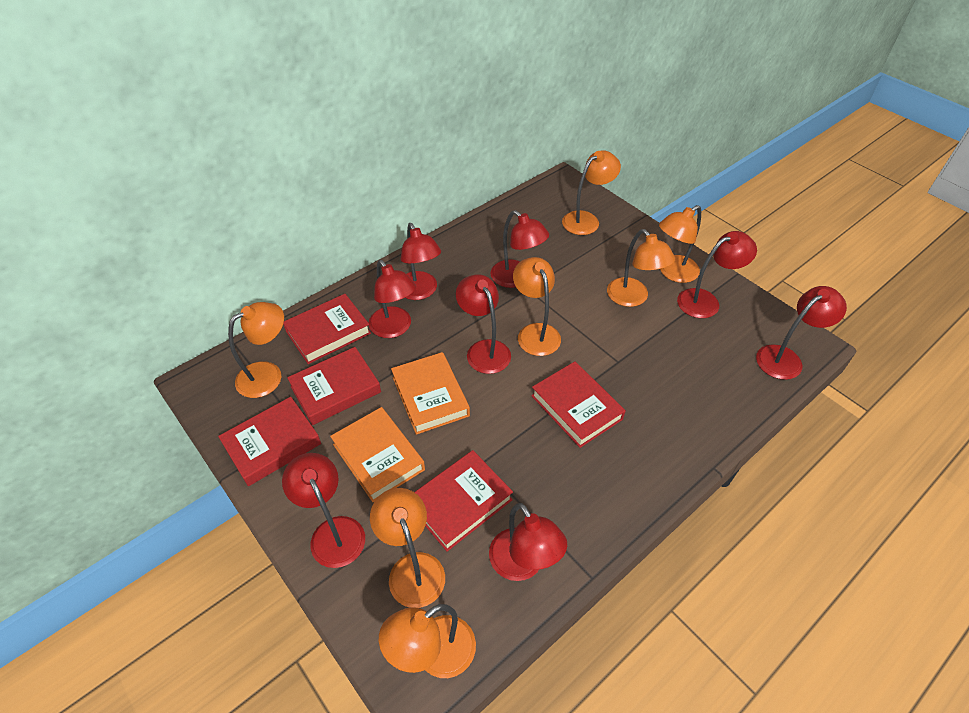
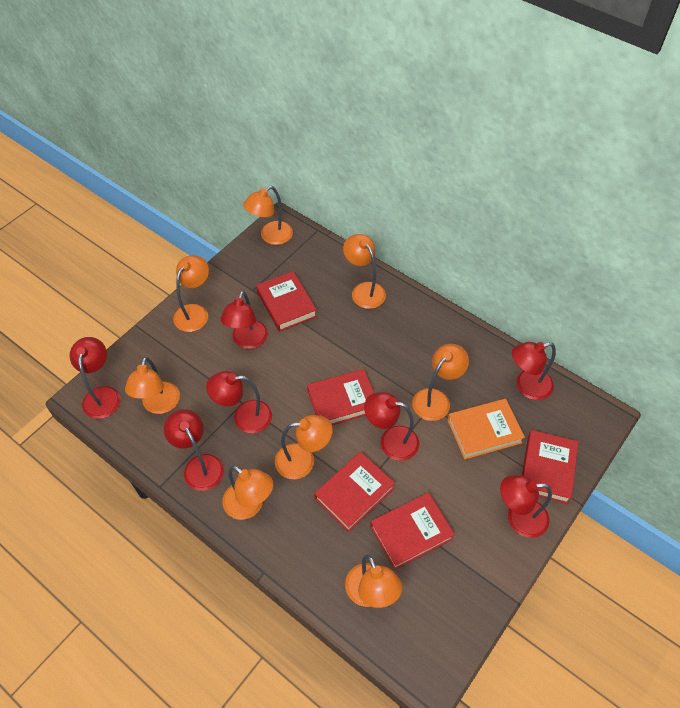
orange book: 2 -> 1
orange lamp: 7 -> 8
red lamp: 8 -> 7

